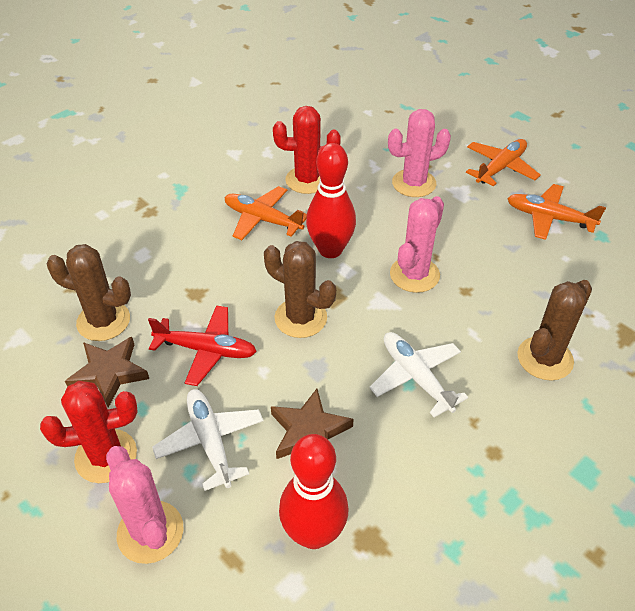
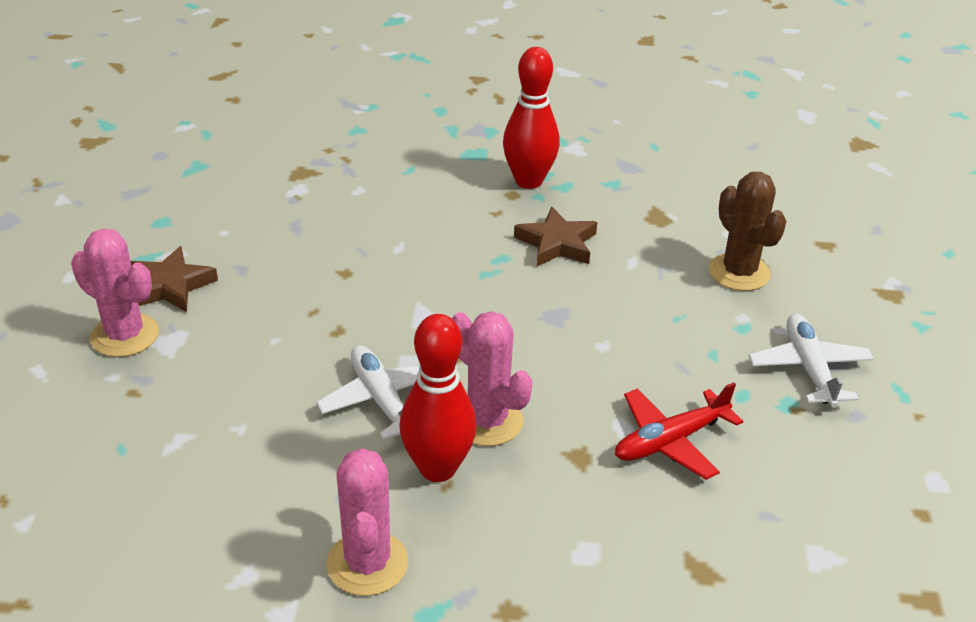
brown cactus: 3 -> 1
orange plane: 3 -> 0
red cactus: 2 -> 0

